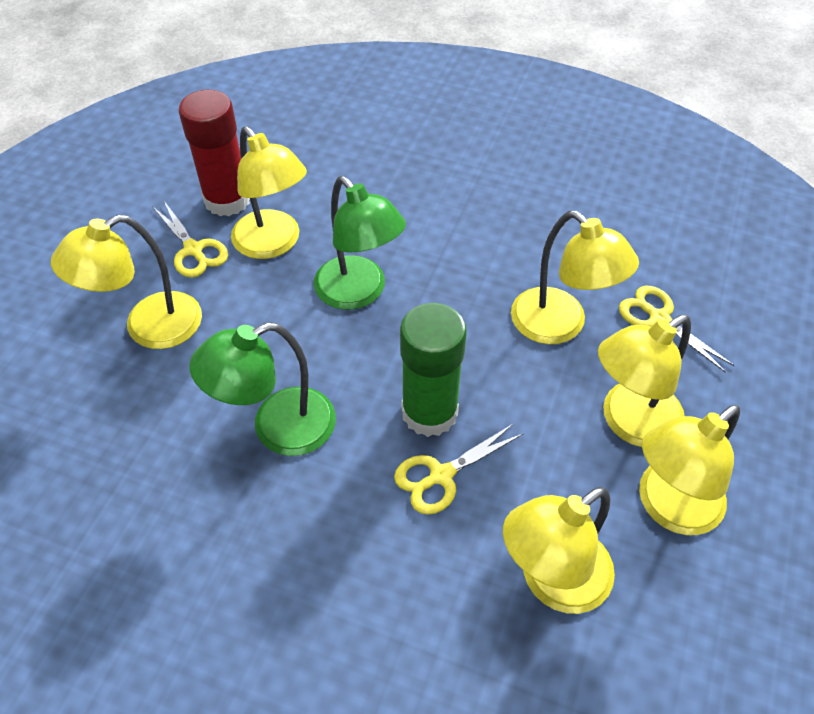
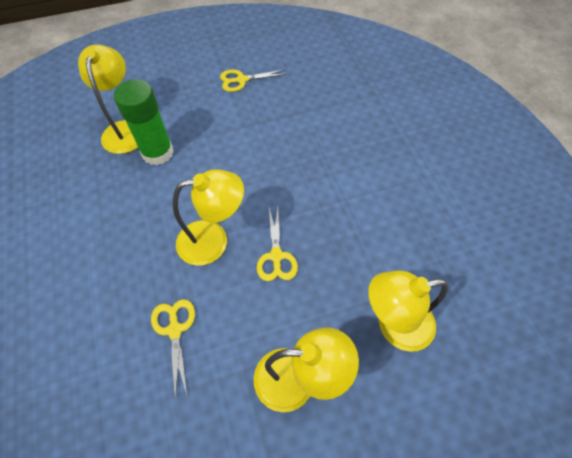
green lamp: 2 -> 0
red glue stick: 1 -> 0
yellow lamp: 6 -> 4

